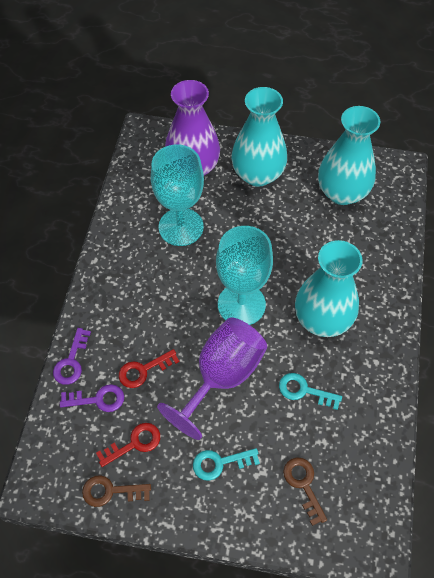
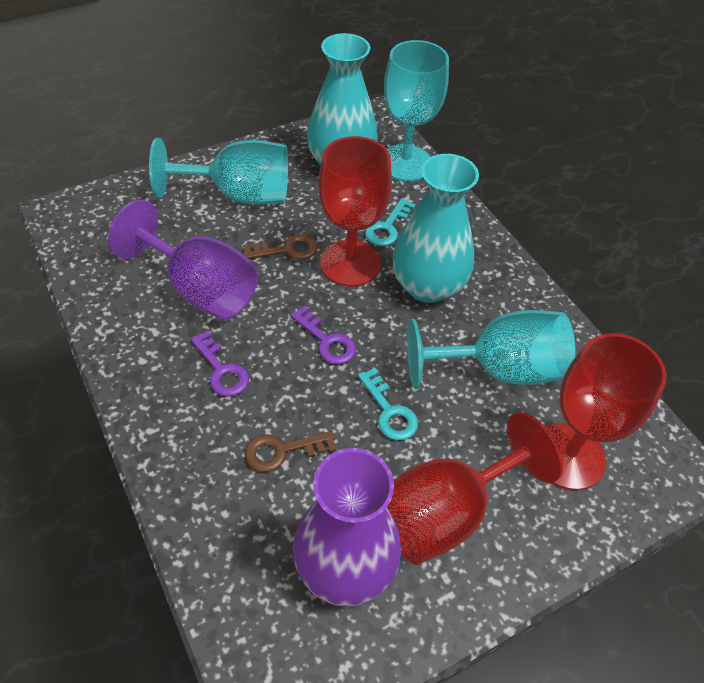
red goblet: 0 -> 3
red key: 2 -> 0
turquoise goblet: 2 -> 3
turquoise vase: 3 -> 2

